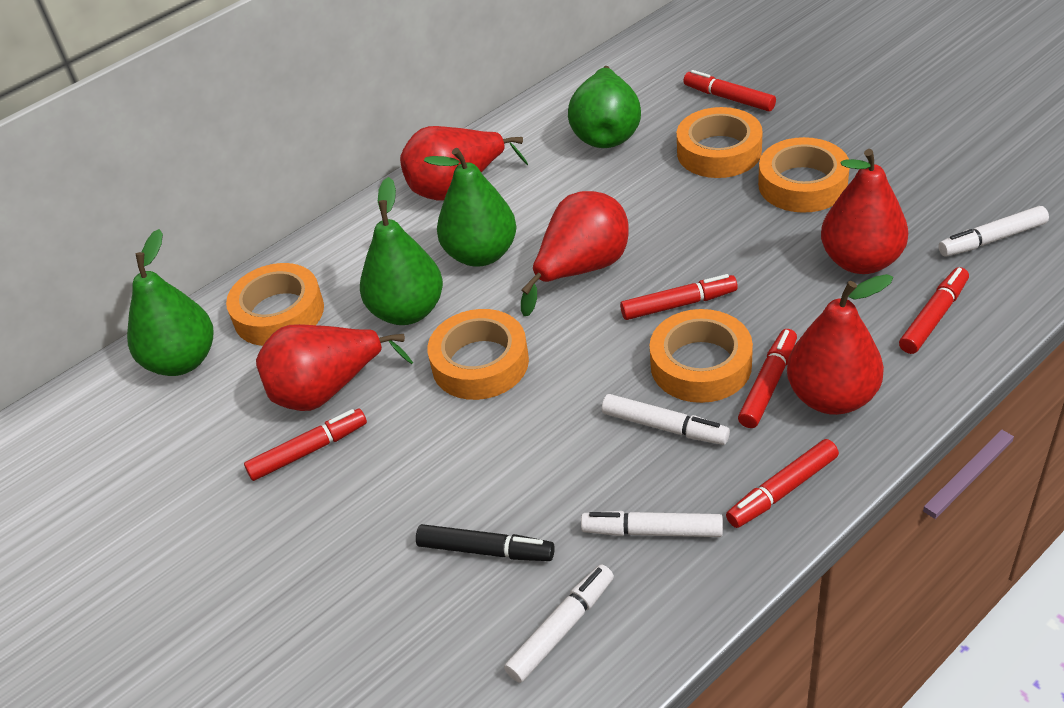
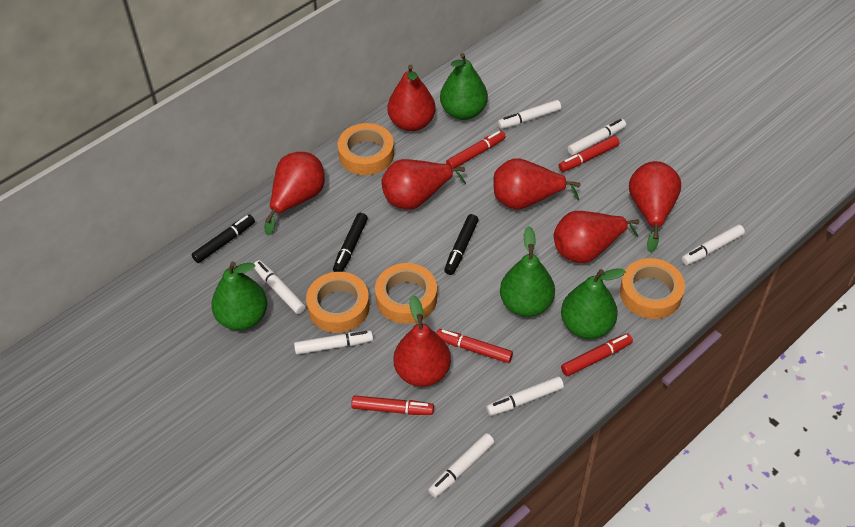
black marker: 1 -> 3
orange tape: 5 -> 4
red marker: 6 -> 5
red pear: 5 -> 7
white marker: 4 -> 7

